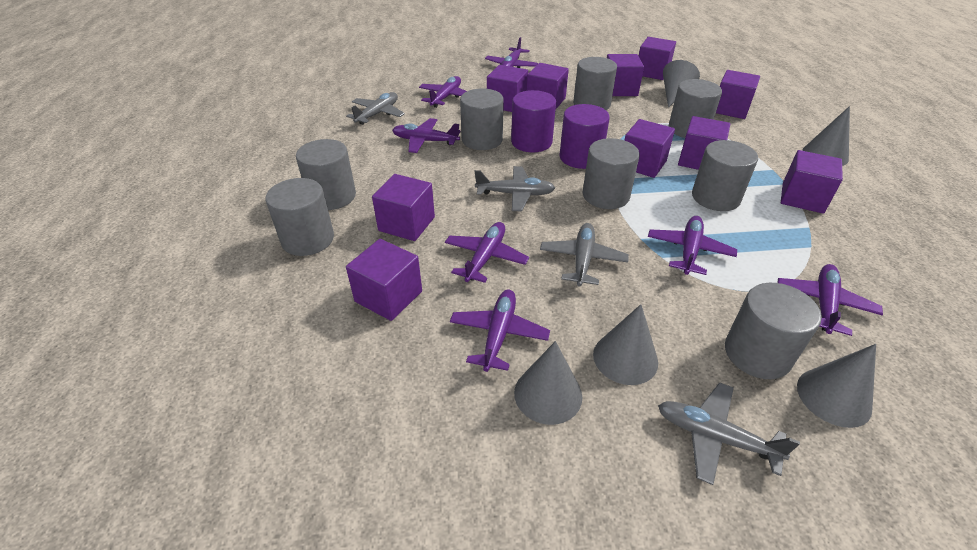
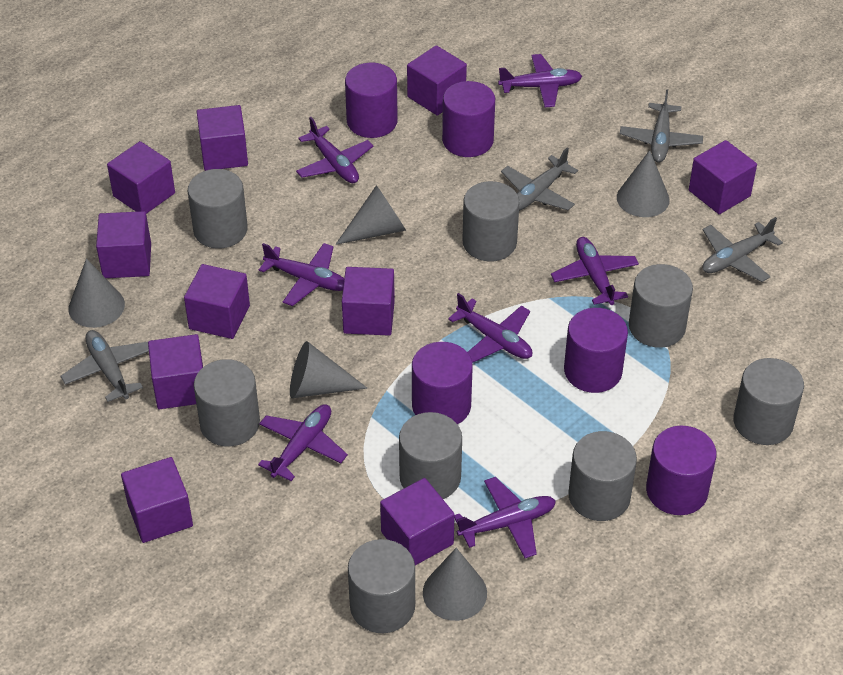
purple cylinder: 2 -> 5

